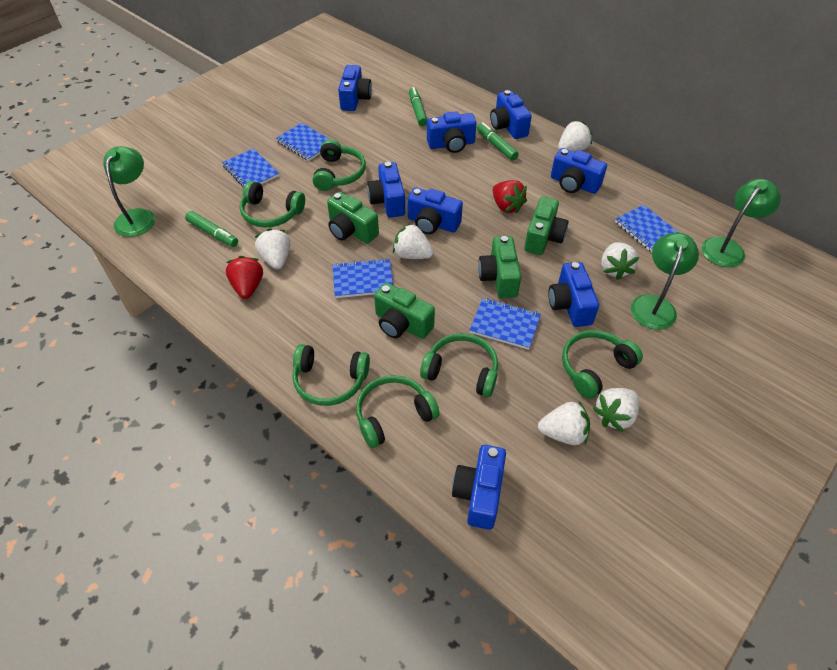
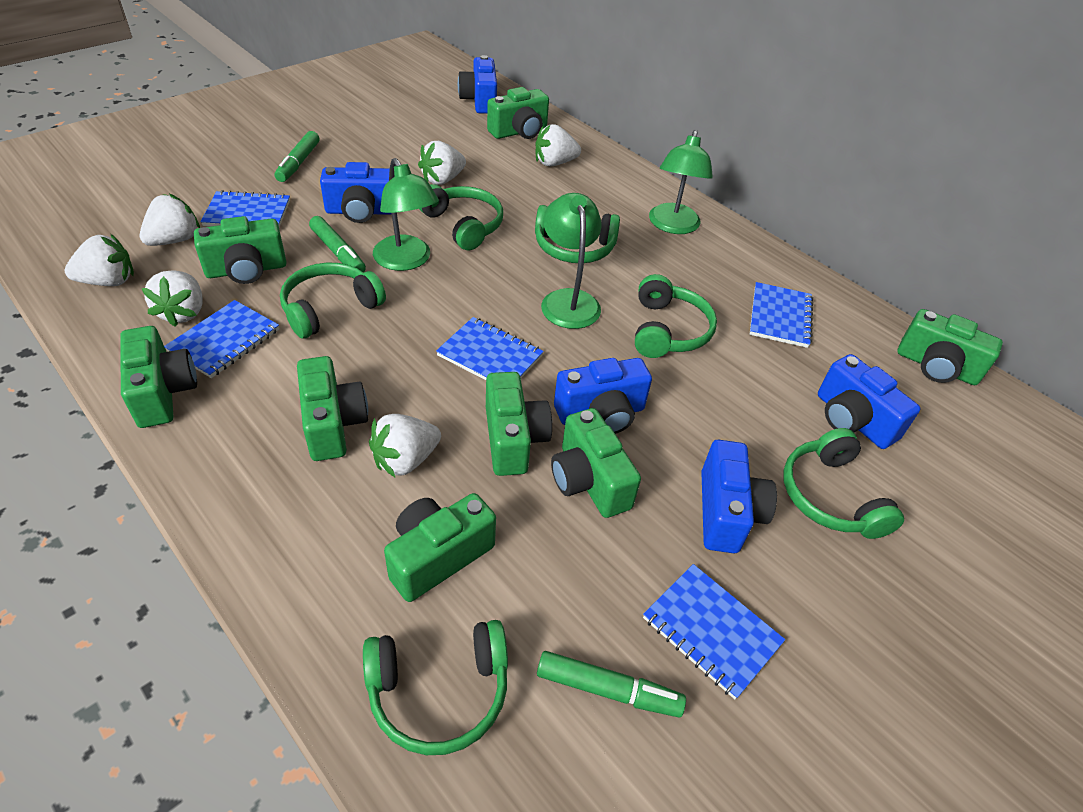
blue camera: 8 -> 5
green camera: 4 -> 8
red strawberry: 2 -> 0

